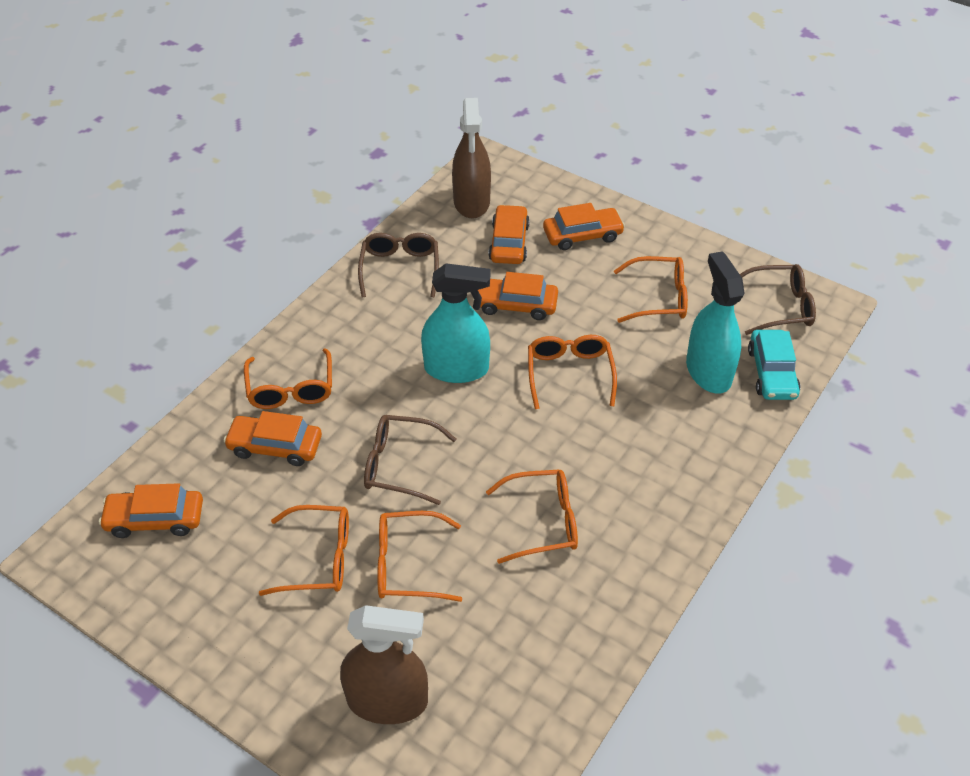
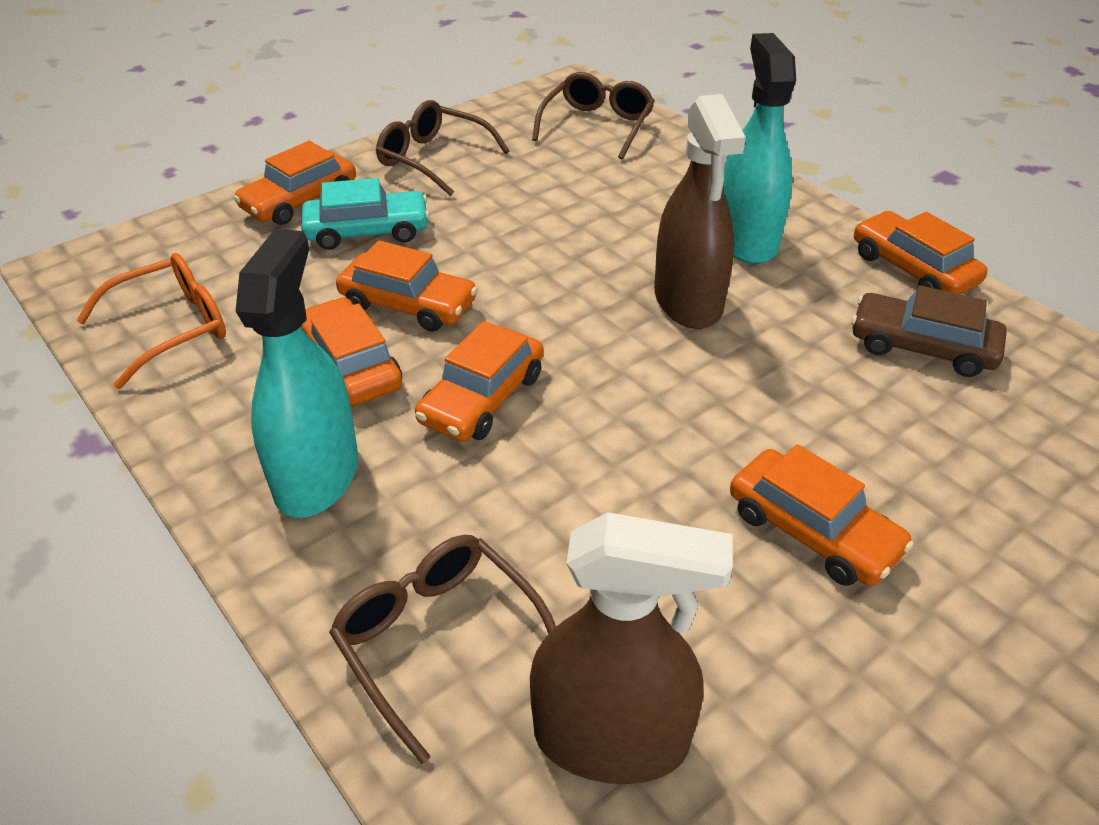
brown car: 0 -> 1
orange car: 5 -> 6
orange glasses: 6 -> 1

